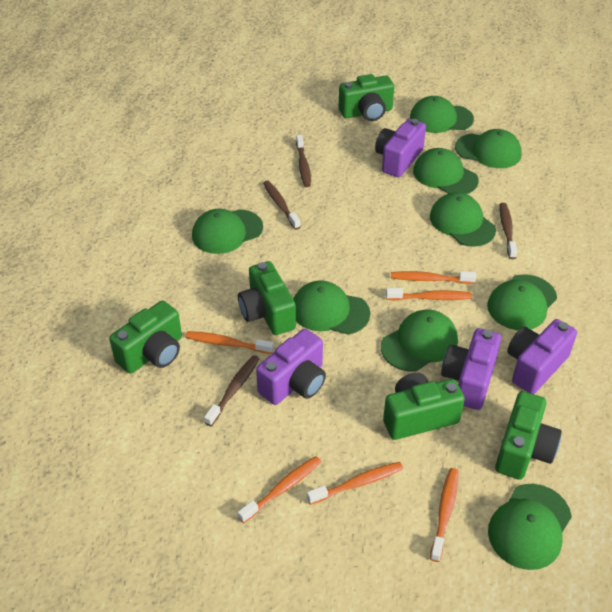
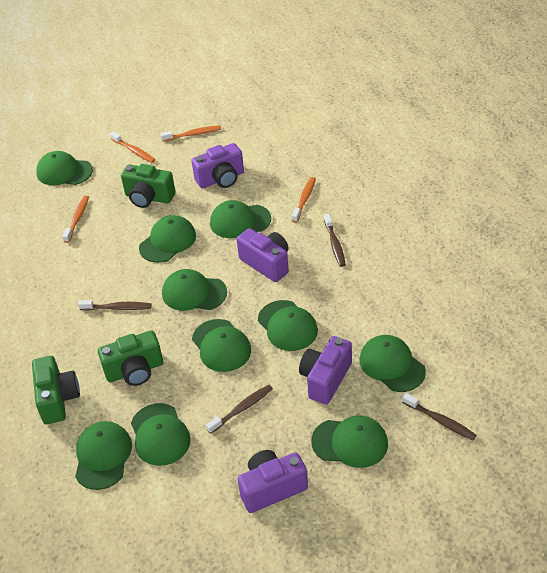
green camera: 5 -> 3
green cap: 9 -> 10
orange toothbrush: 6 -> 4

